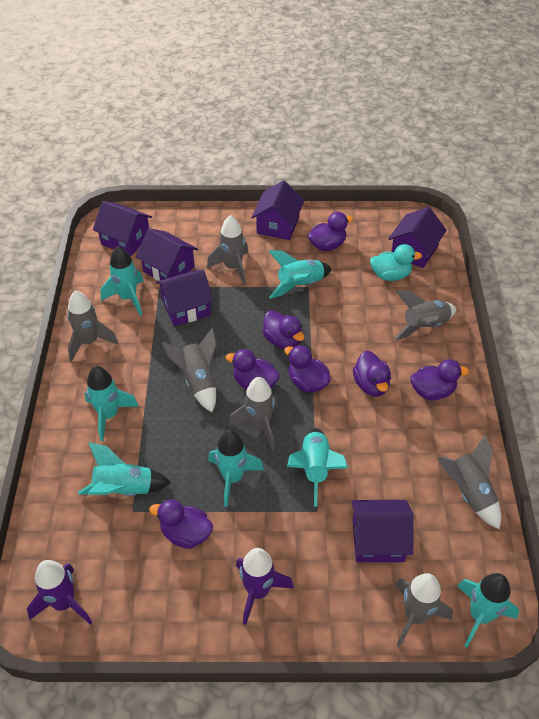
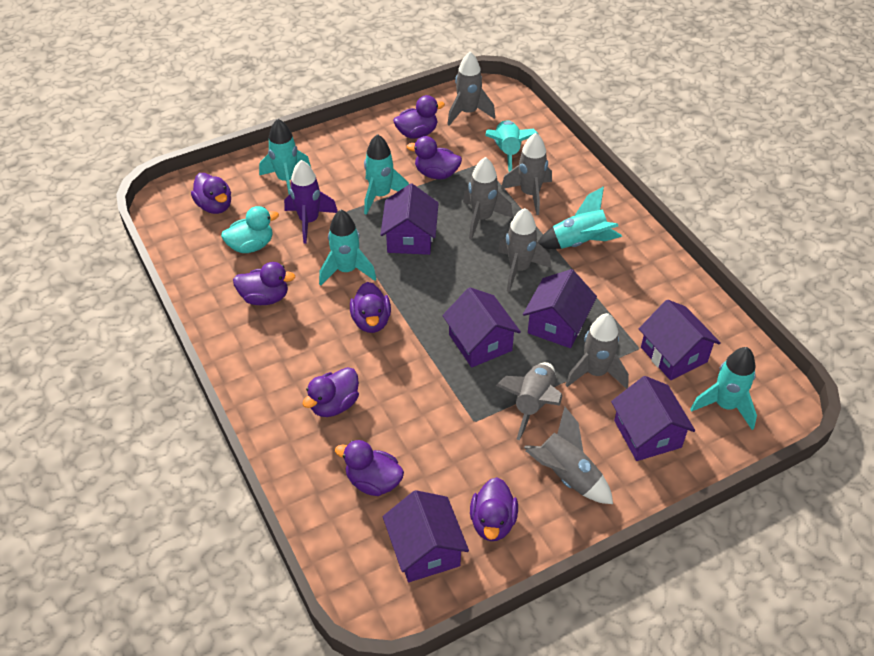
purple duck: 7 -> 8
purple rocket: 2 -> 1
turquoise rocket: 7 -> 6

